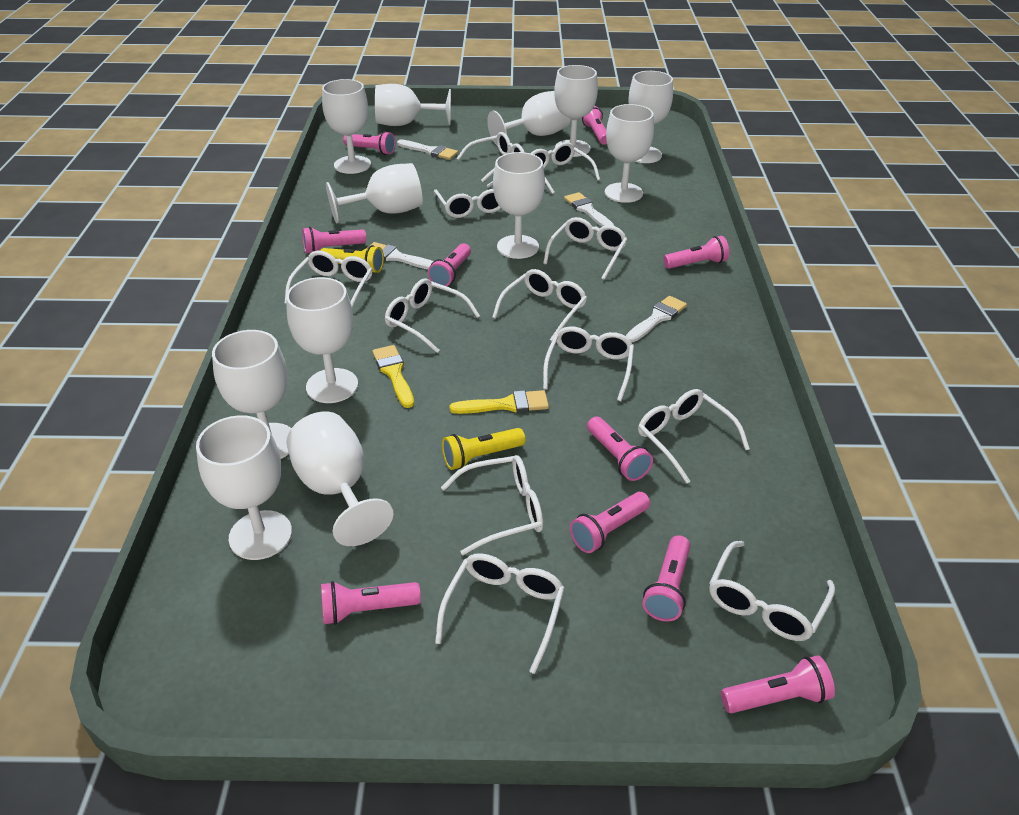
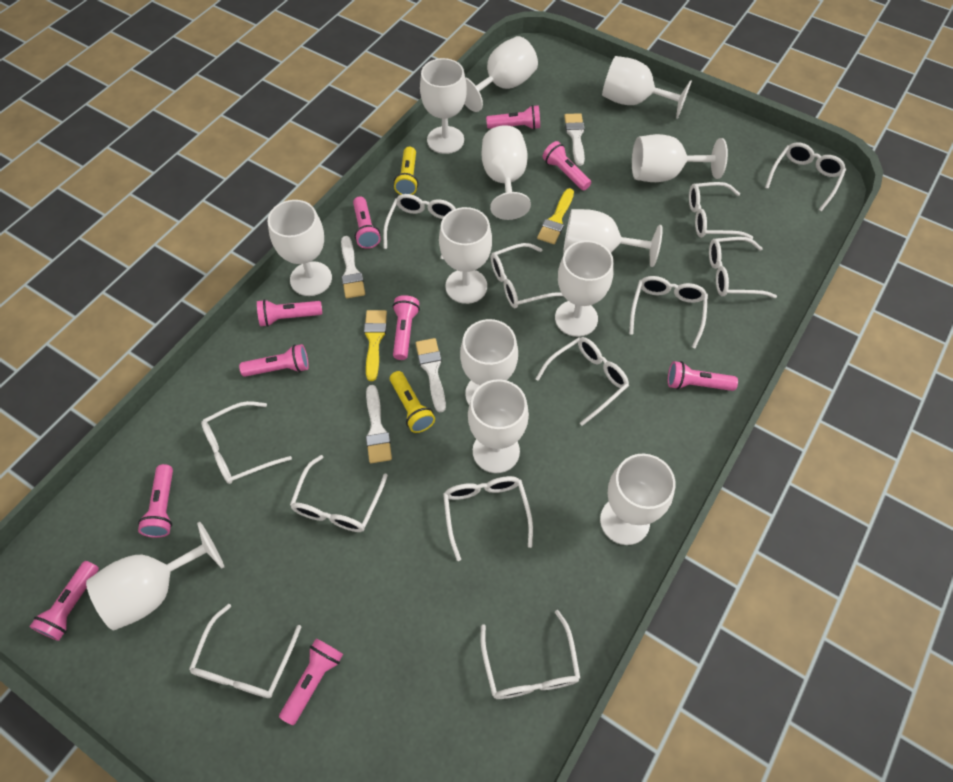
white goblet: 12 -> 13

